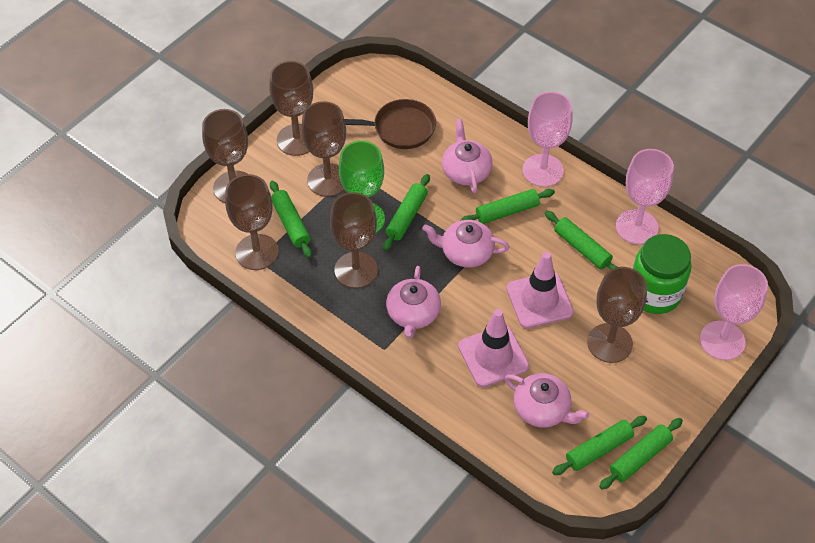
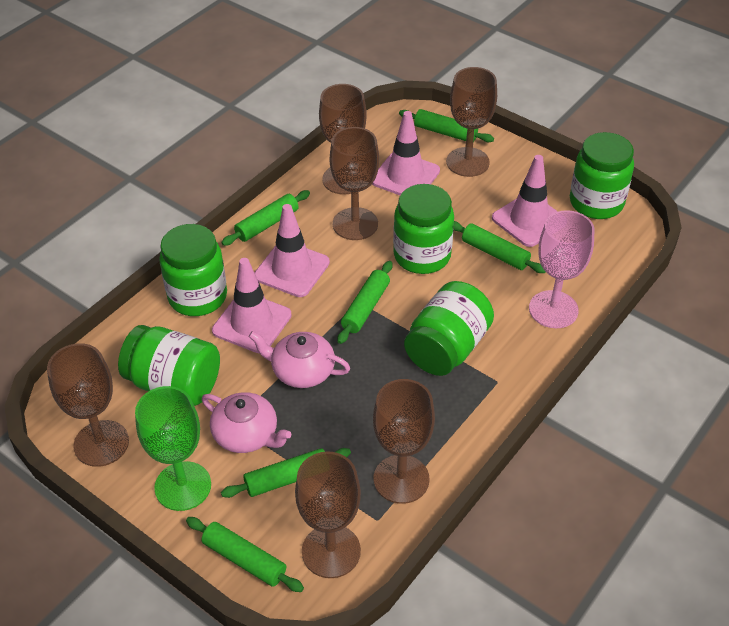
brown pan: 1 -> 0
green jar: 1 -> 5
pink goblet: 3 -> 1
pink teapot: 4 -> 2
pink traffic cone: 2 -> 4

